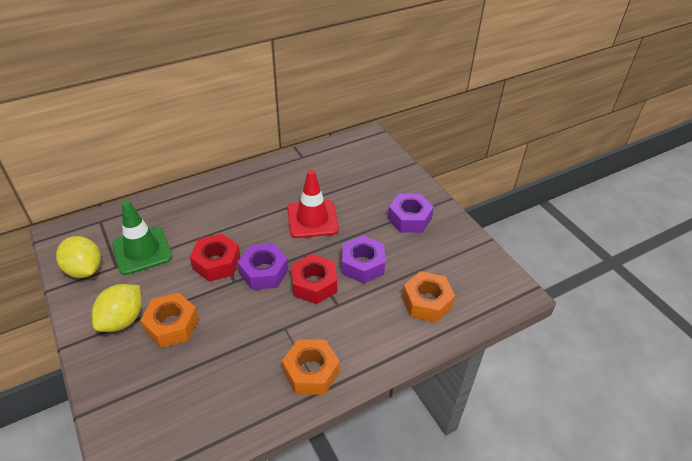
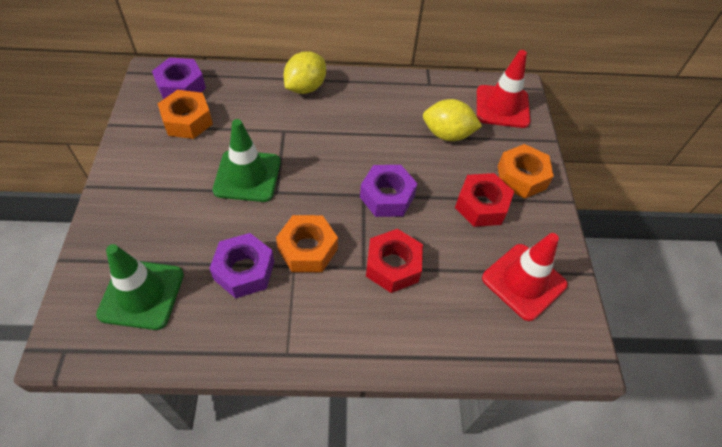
green traffic cone: 1 -> 2
red traffic cone: 1 -> 2

